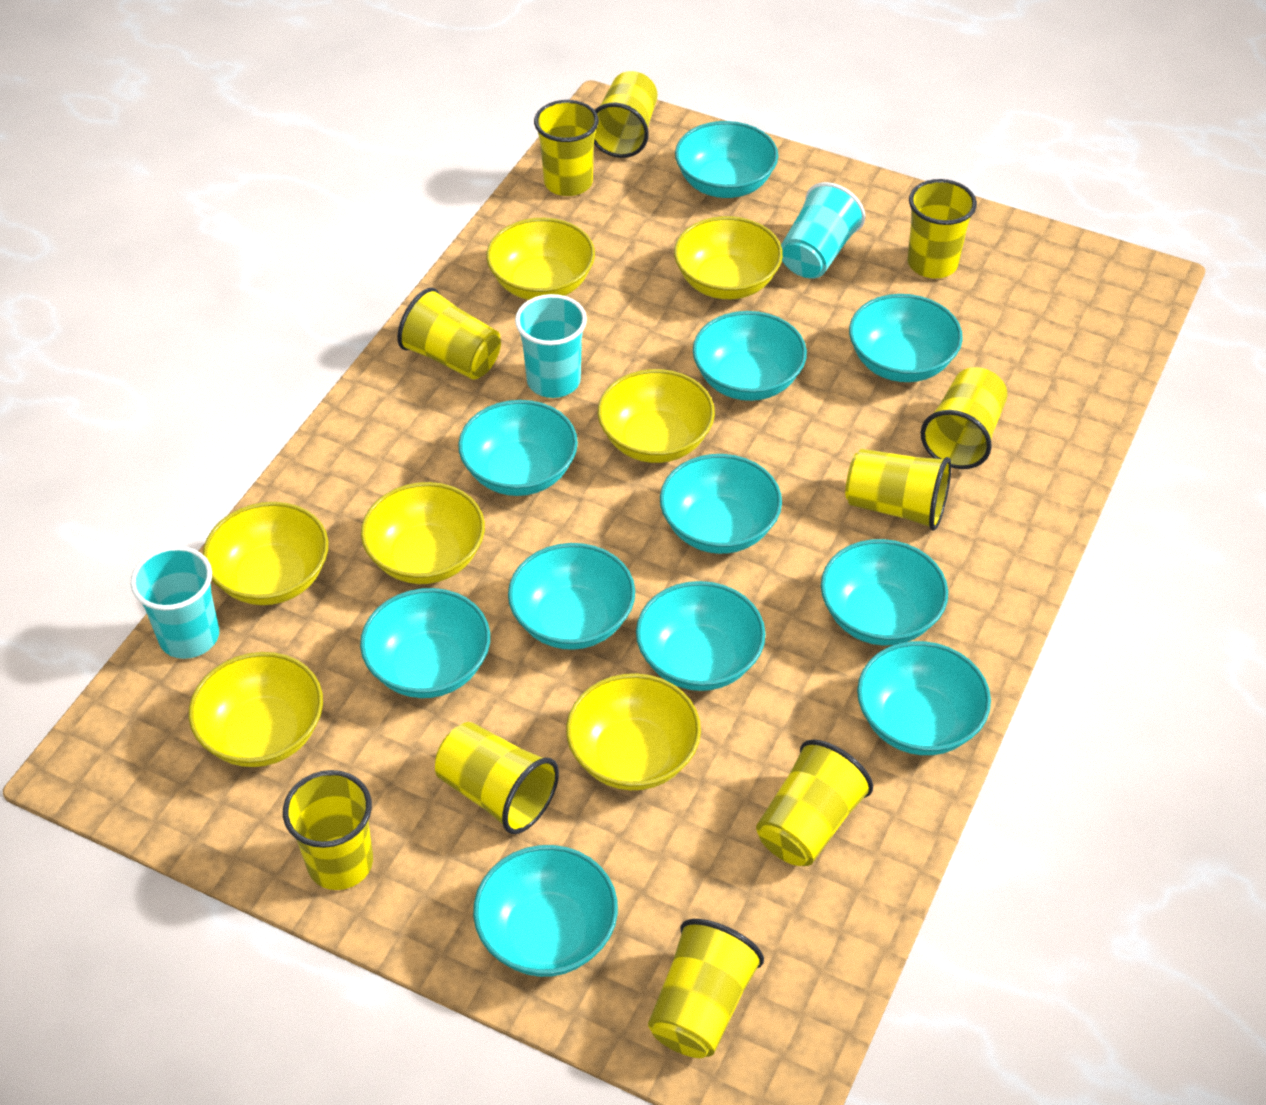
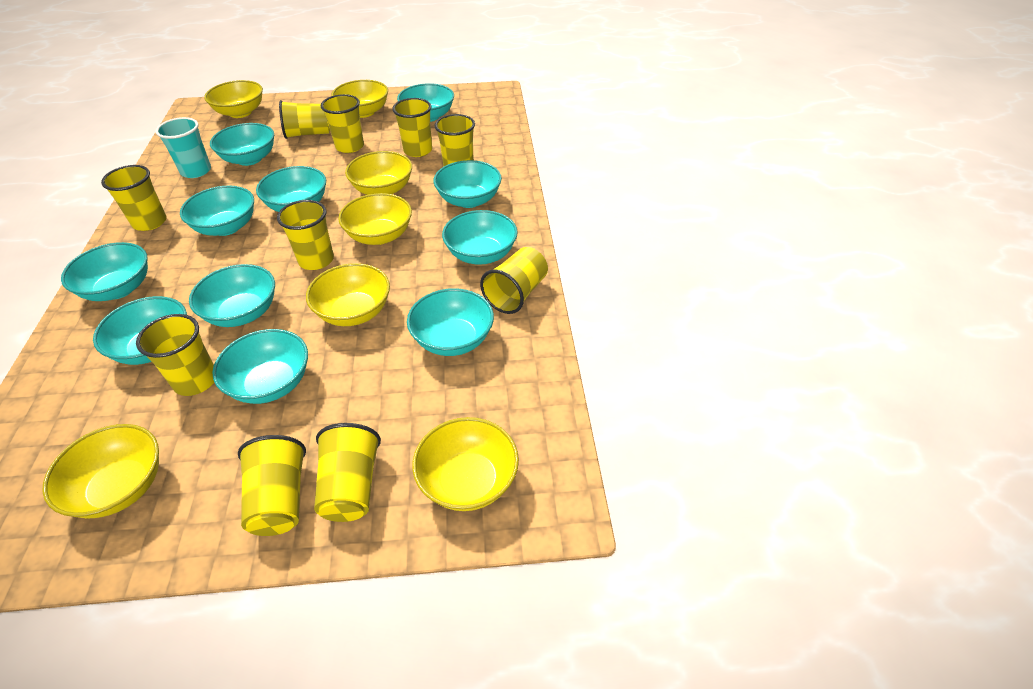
turquoise cup: 3 -> 1

